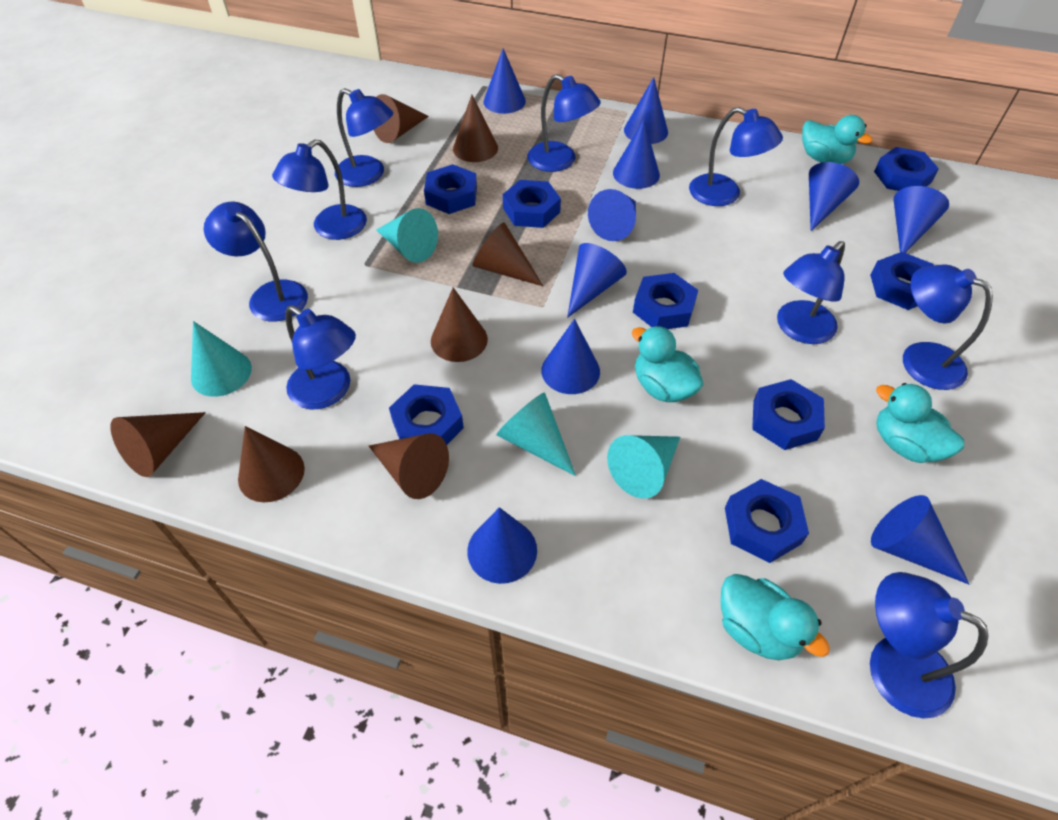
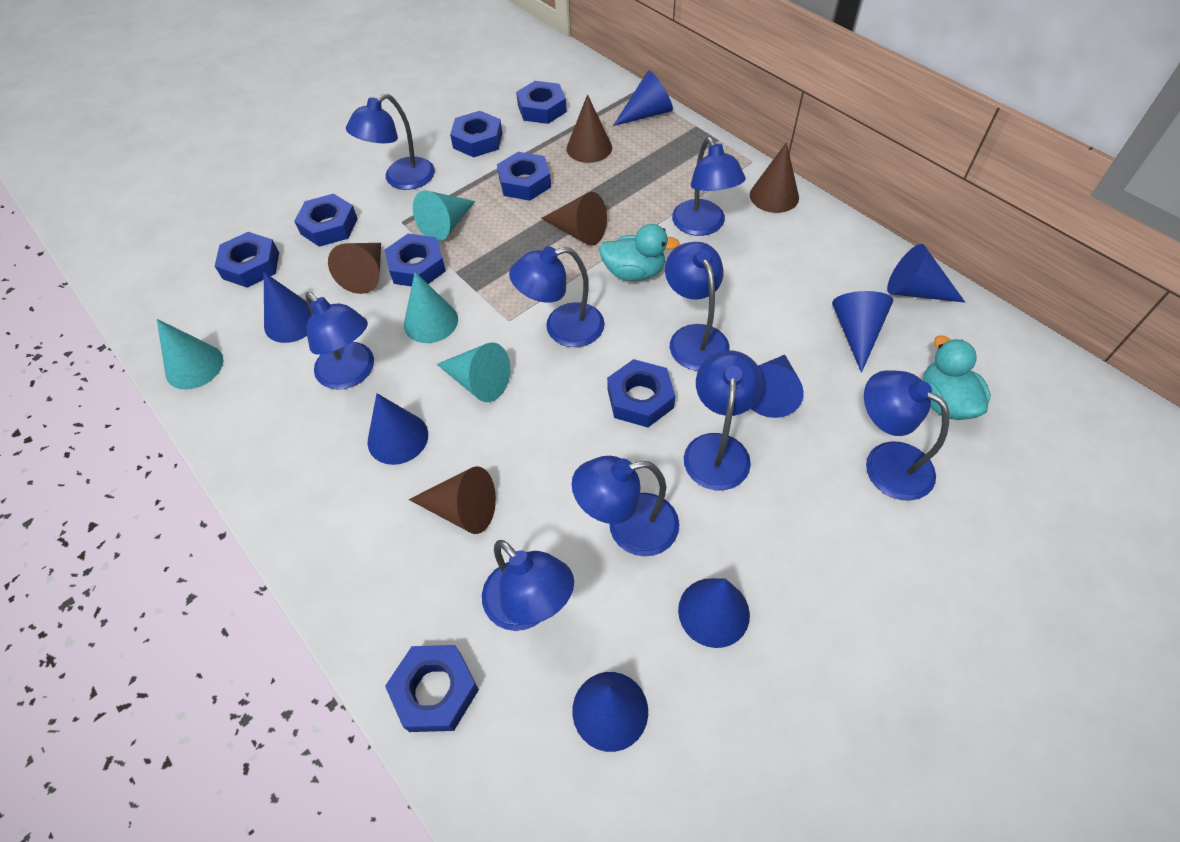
blue cone: 10 -> 8
brown cone: 7 -> 5
turquoise duck: 4 -> 2

